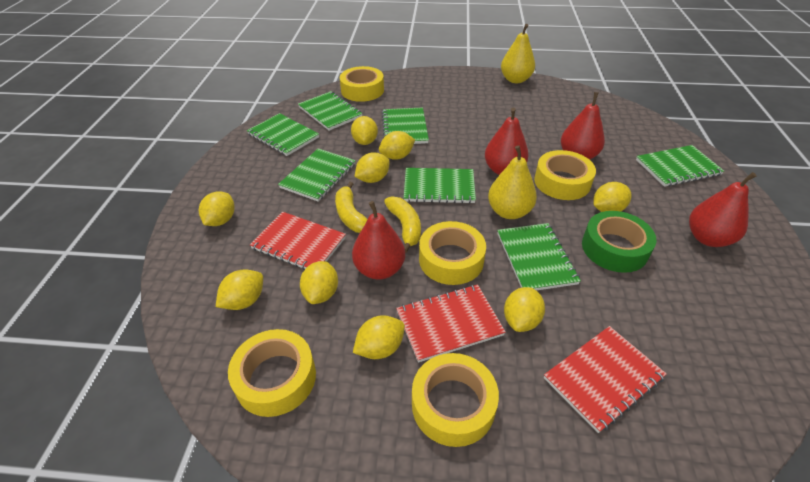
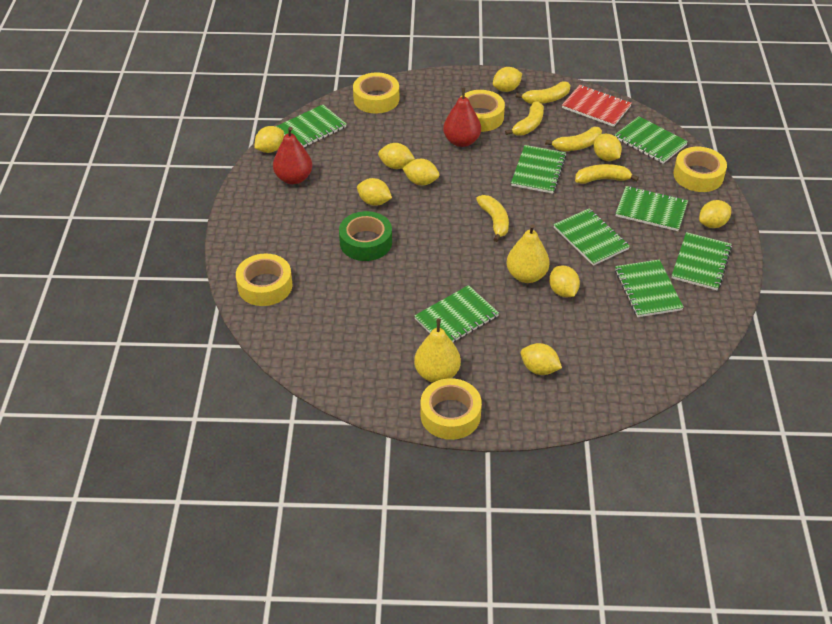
green notebook: 7 -> 8
red notebook: 3 -> 1
red pear: 4 -> 2
yellow banana: 2 -> 5

